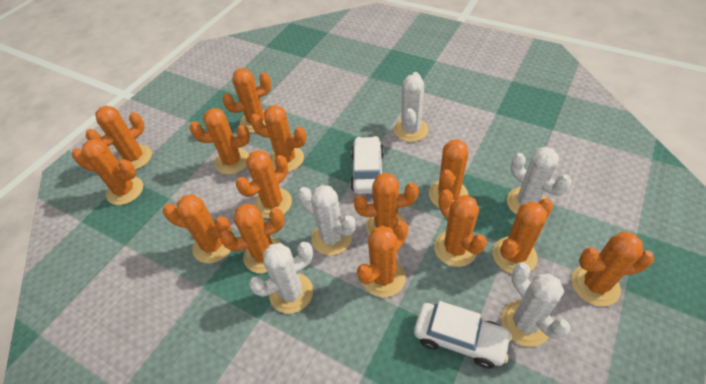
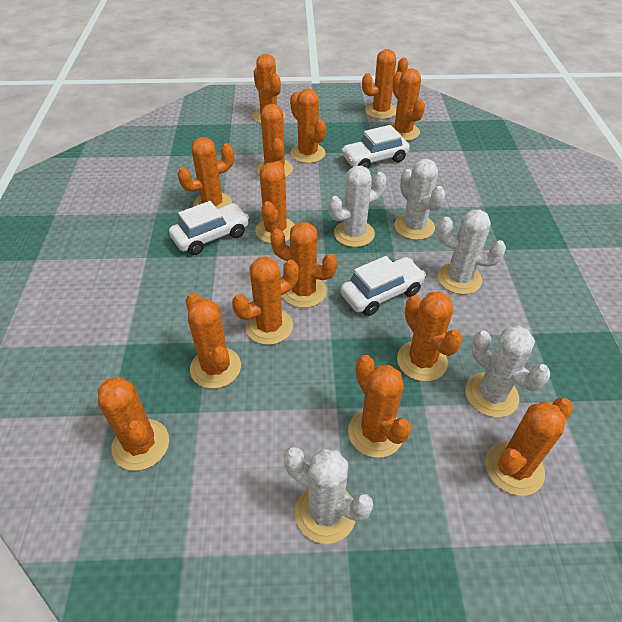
white car: 2 -> 3

